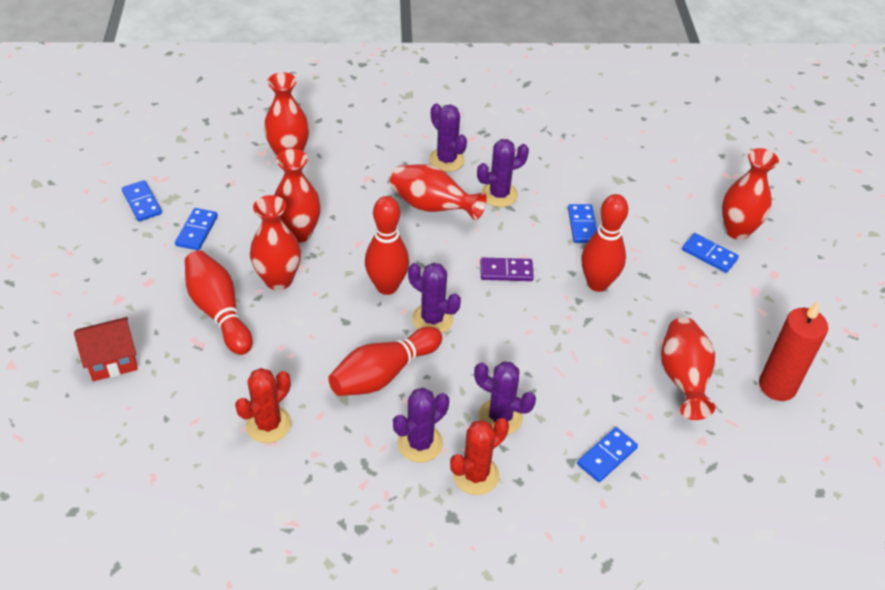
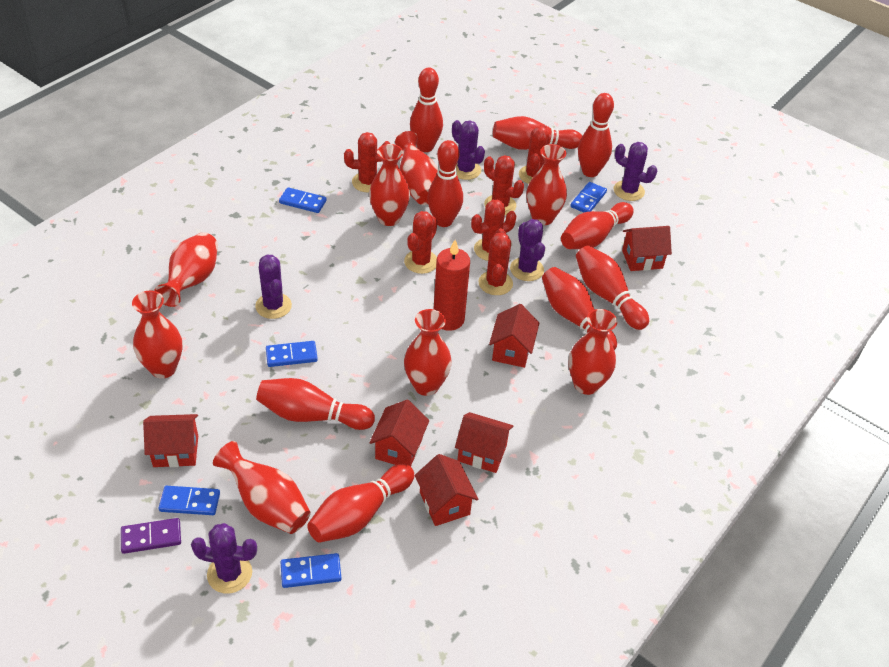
red bowling pin: 4 -> 9
red cactus: 2 -> 6
red house: 1 -> 6
red vase: 6 -> 8

